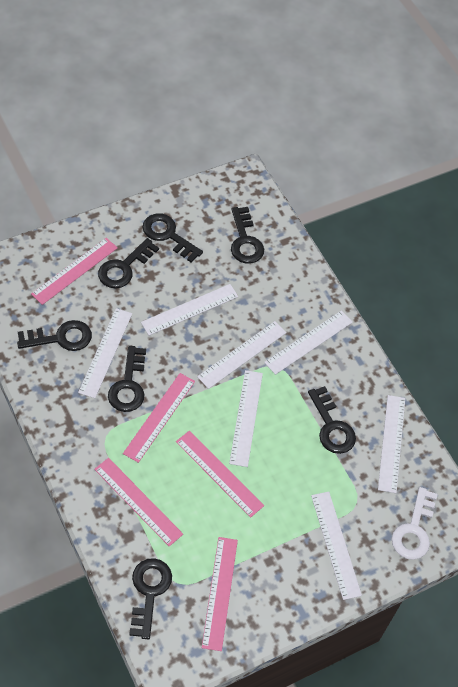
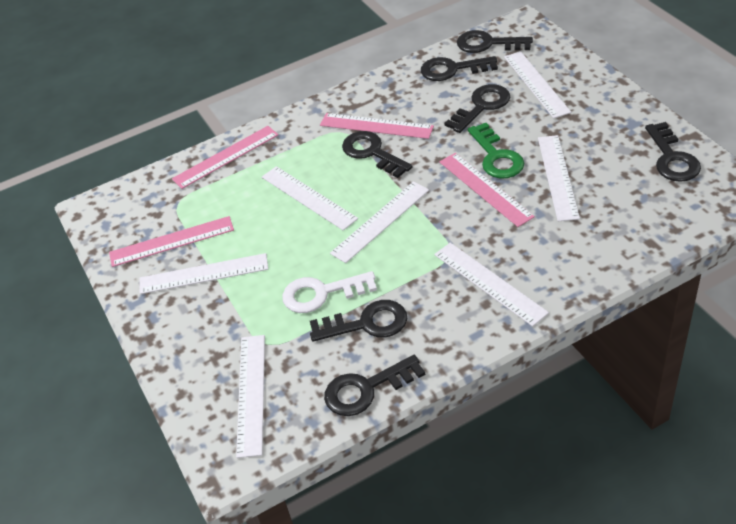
green key: 0 -> 1
pink ruler: 5 -> 4

